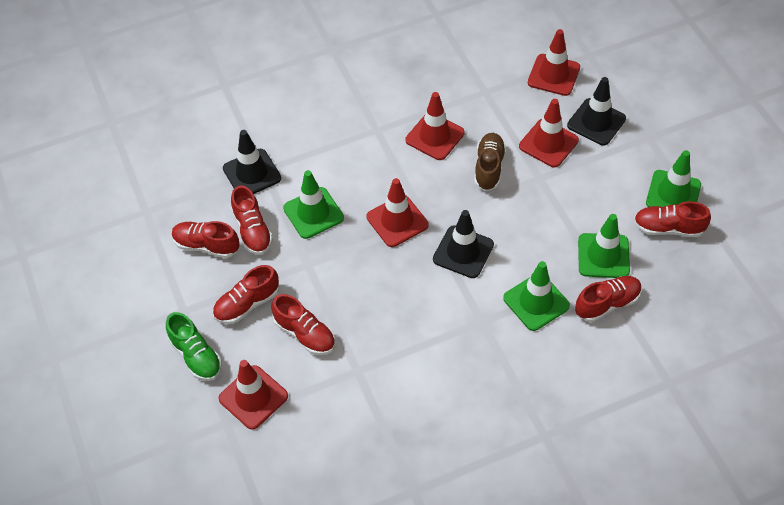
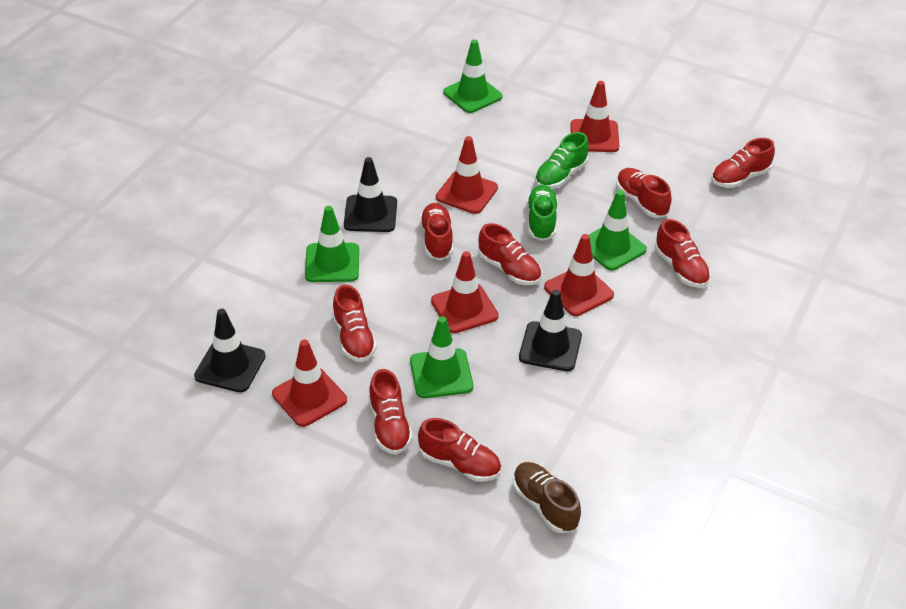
green shoe: 1 -> 2
red shoe: 6 -> 8

